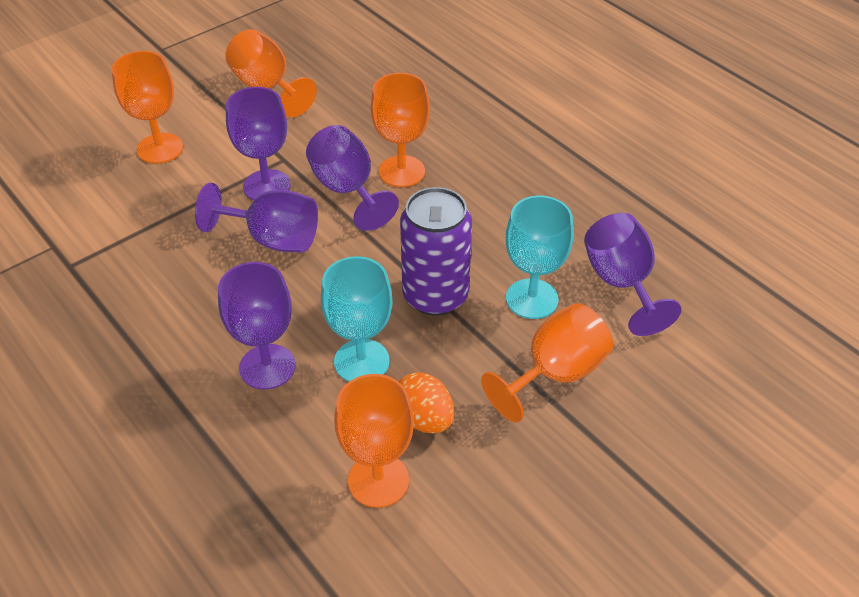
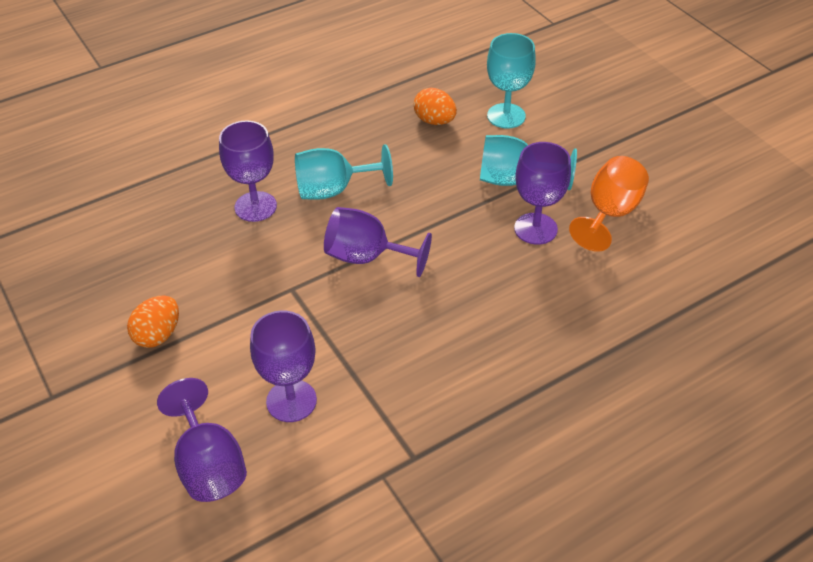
orange egg: 1 -> 2
orange goblet: 5 -> 1
purple can: 1 -> 0
turquoise goblet: 2 -> 3

